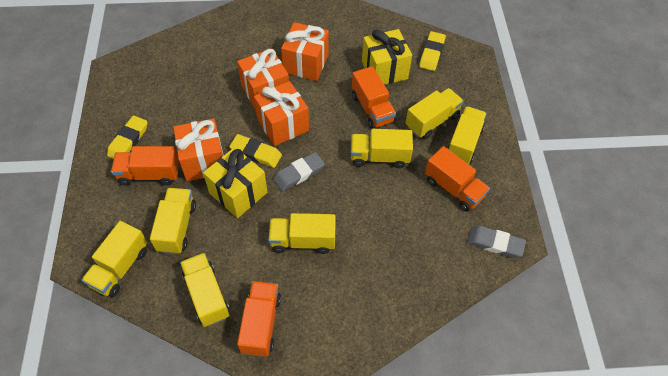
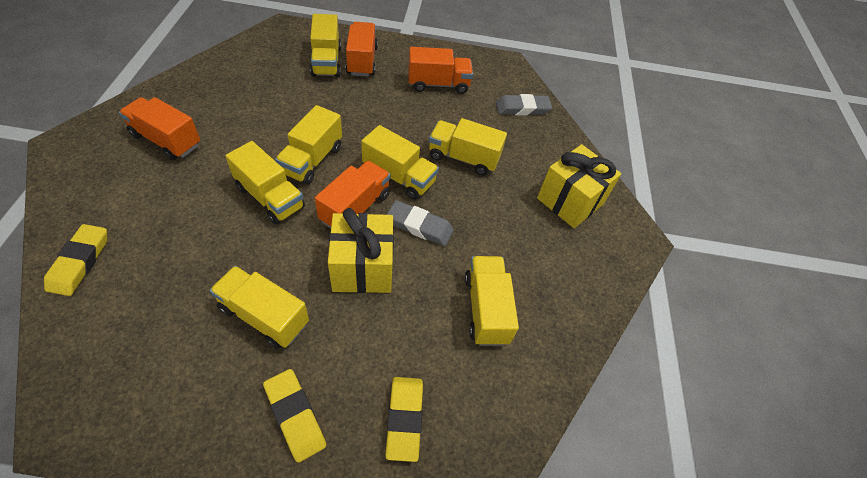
orange gift: 4 -> 0

